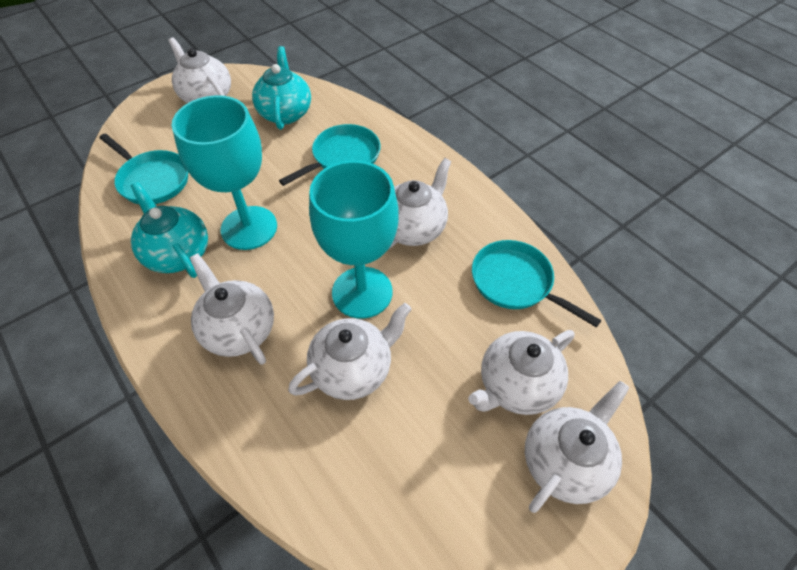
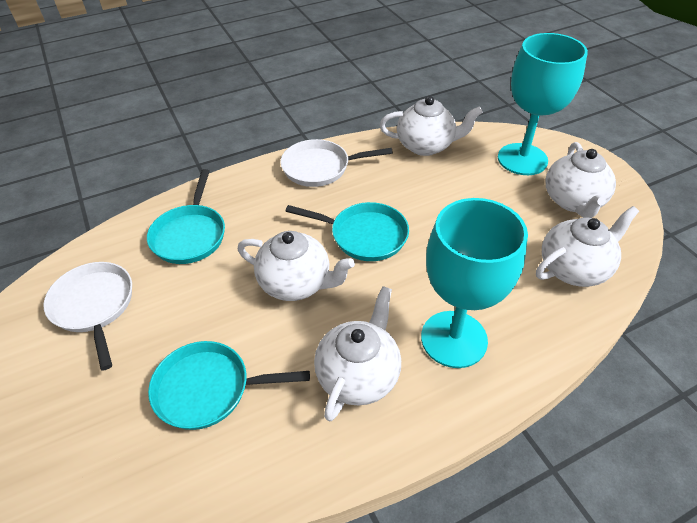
turquoise teapot: 2 -> 0
white pan: 0 -> 2
white teapot: 6 -> 5

